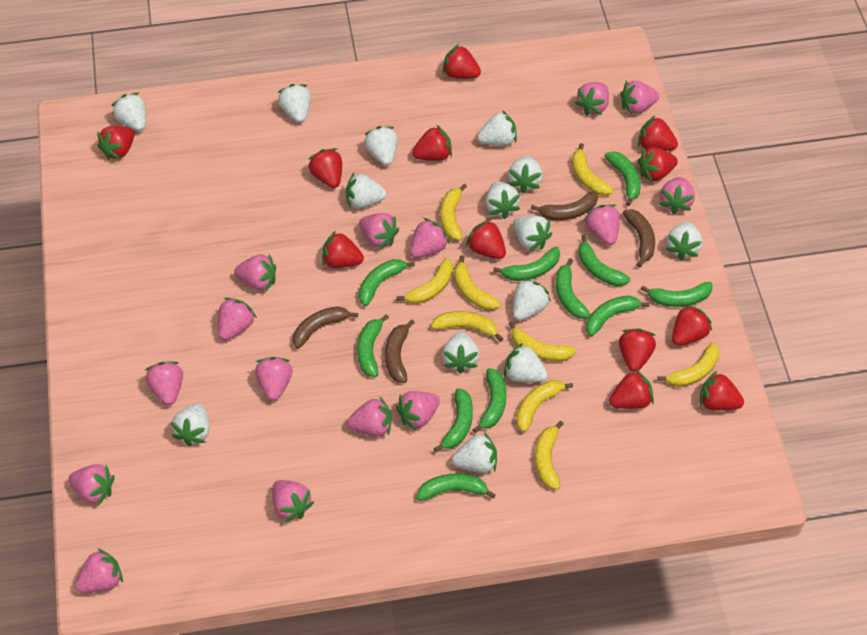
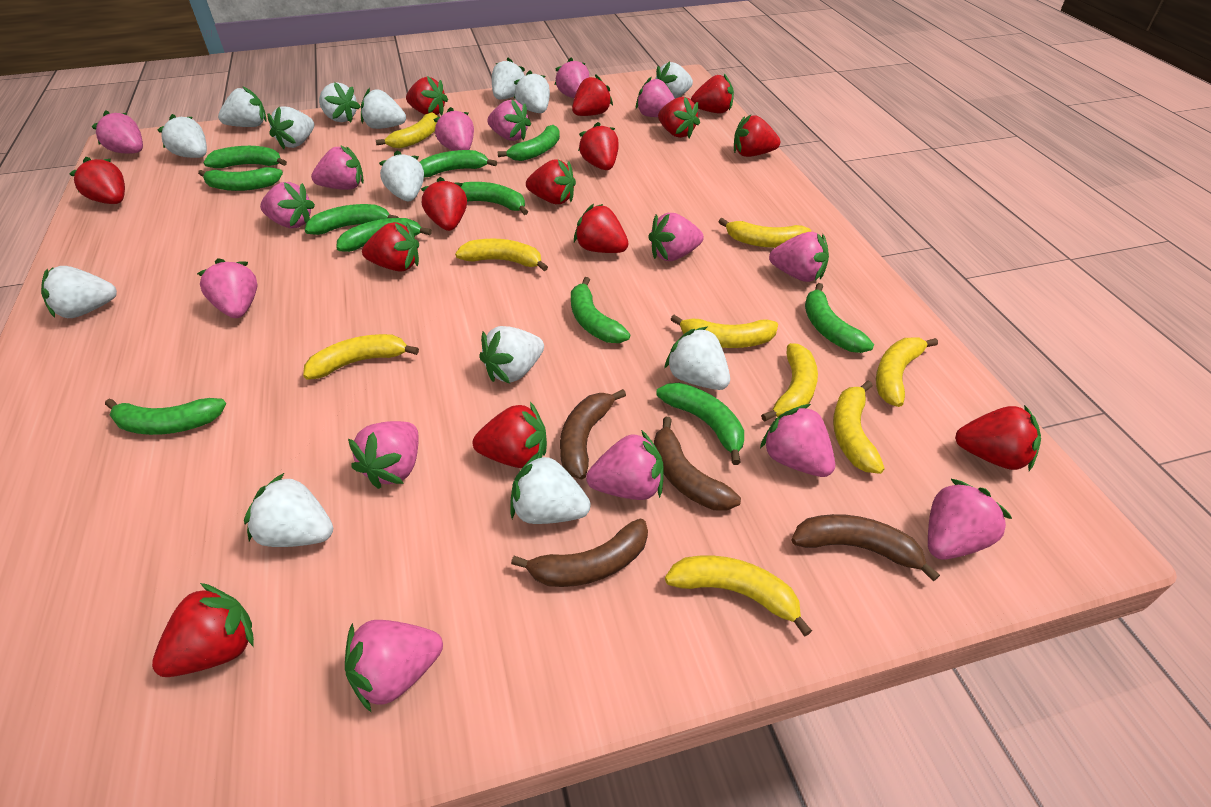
red strawberry: 12 -> 14

